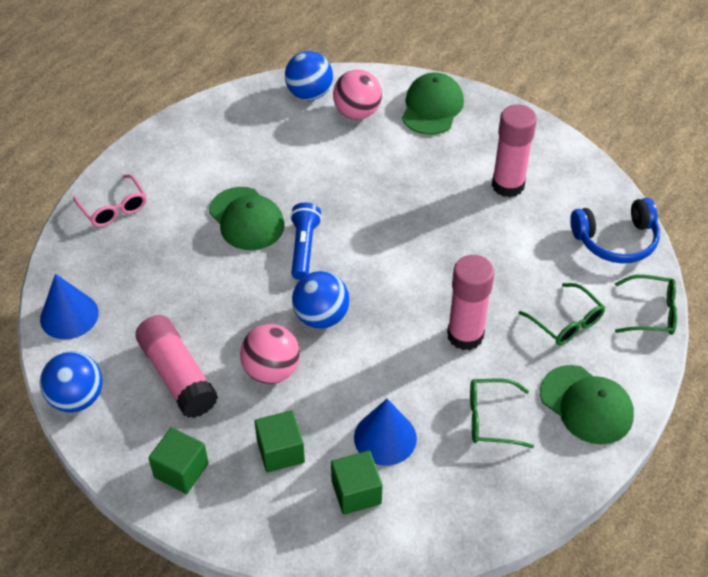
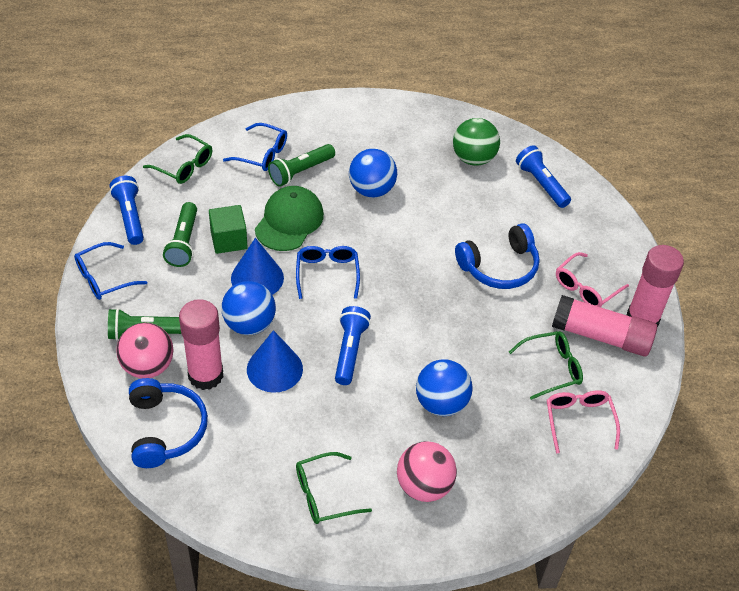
blue flashlight: 1 -> 3
blue glasses: 0 -> 3
blue headphones: 1 -> 2
green ball: 0 -> 1
green cap: 3 -> 1
green cube: 3 -> 1
green flashlight: 0 -> 3
pink glasses: 1 -> 2

